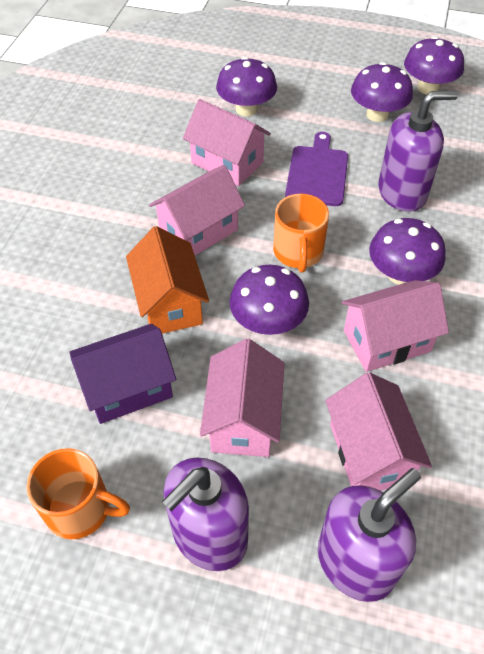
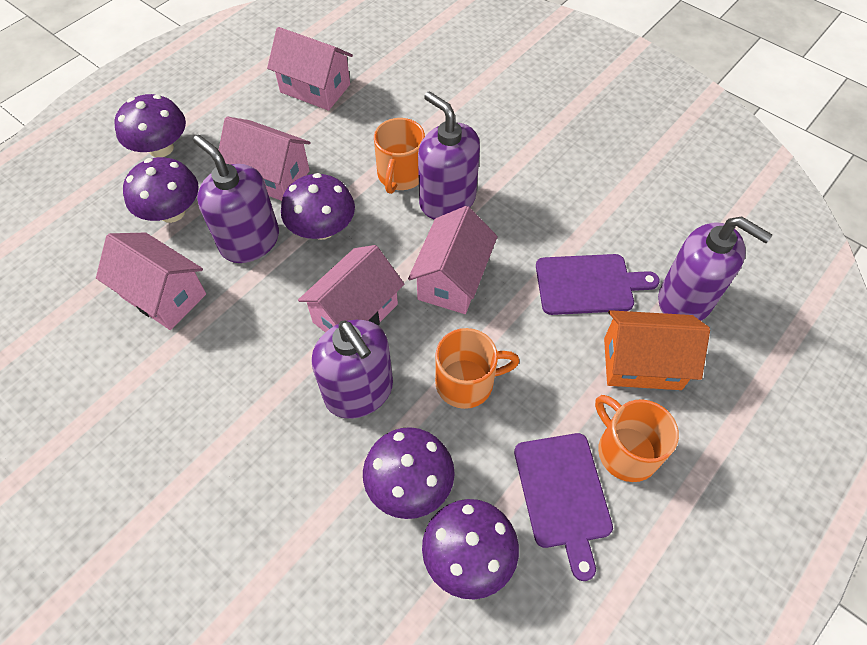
orange mug: 2 -> 3
purple cutting board: 1 -> 2
purple house: 1 -> 0
purple soap dispenser: 3 -> 4

